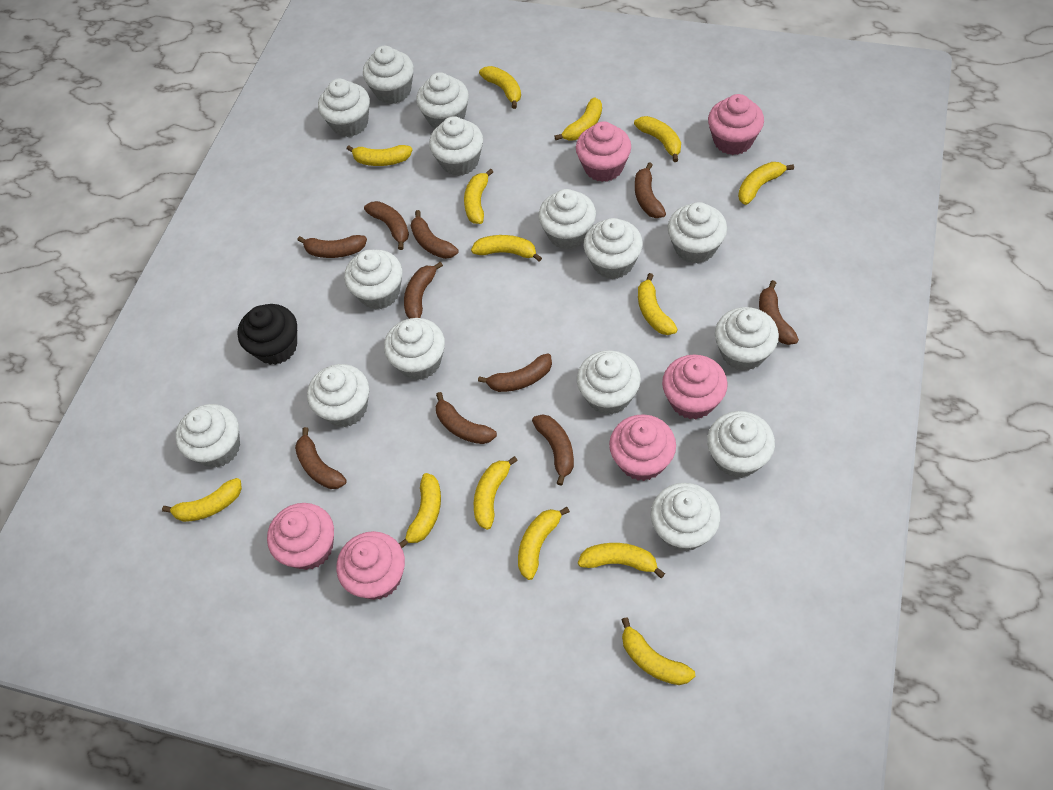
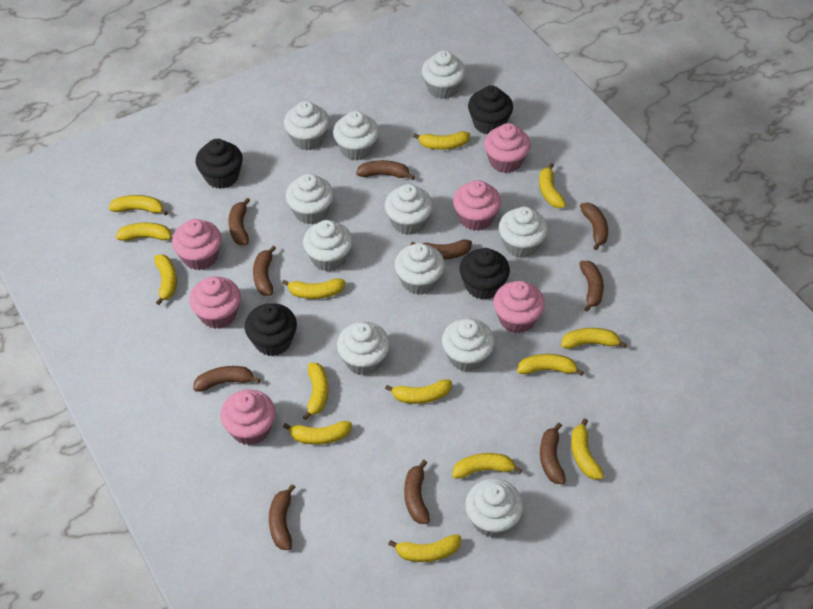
black cupcake: 1 -> 4
white cupcake: 15 -> 11

